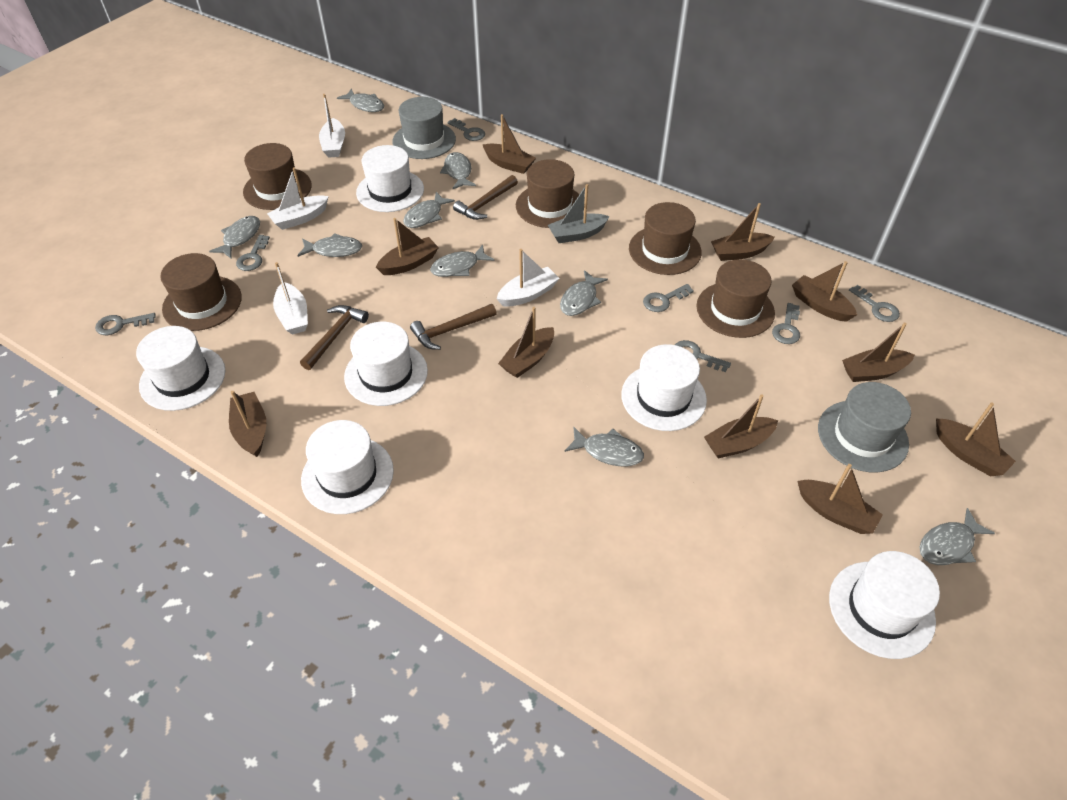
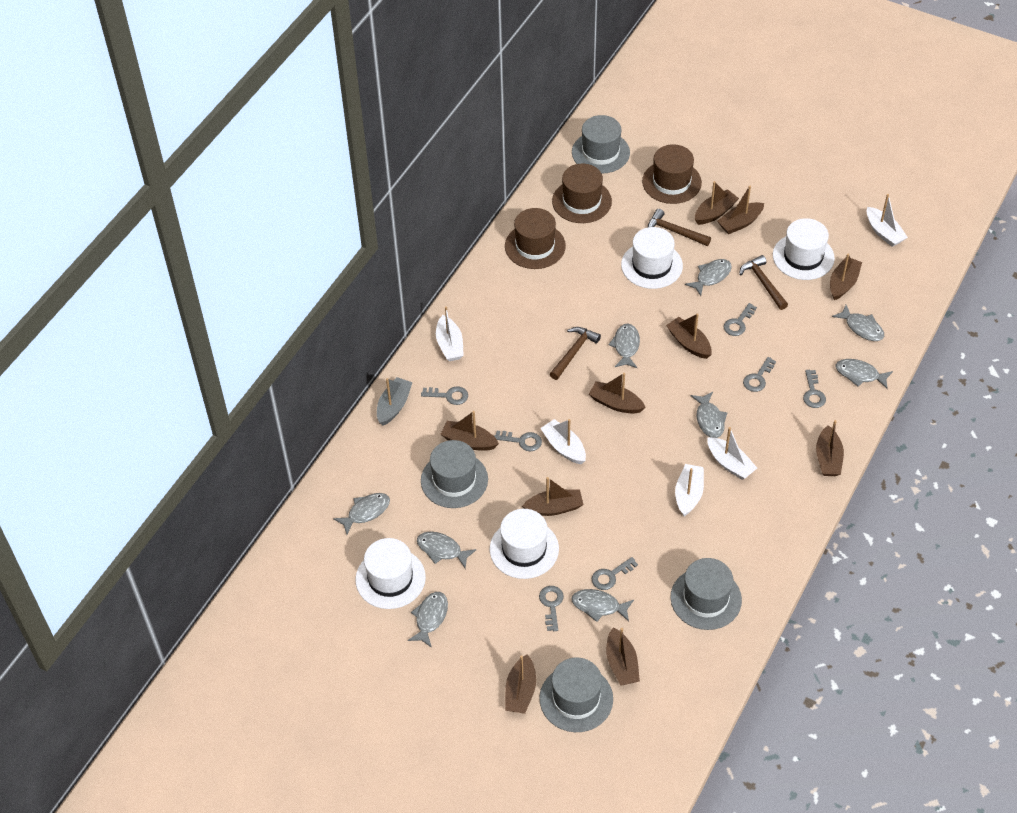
brown hat: 5 -> 3
grey hat: 2 -> 4
white boat: 4 -> 5
white hat: 6 -> 4

